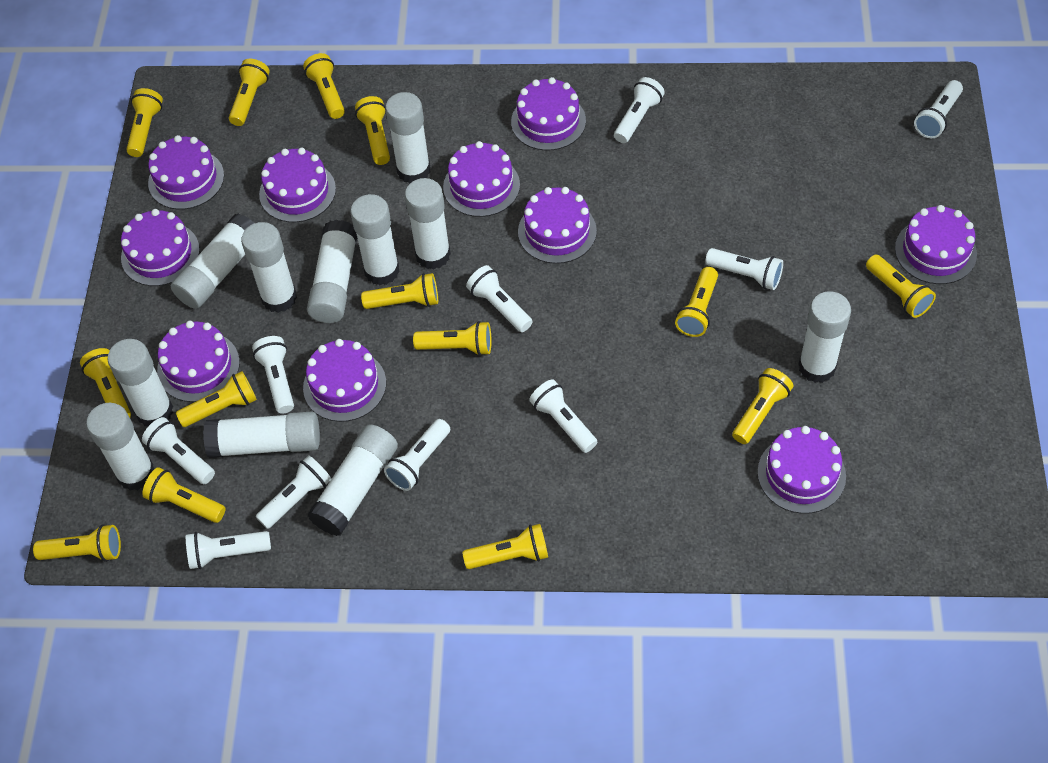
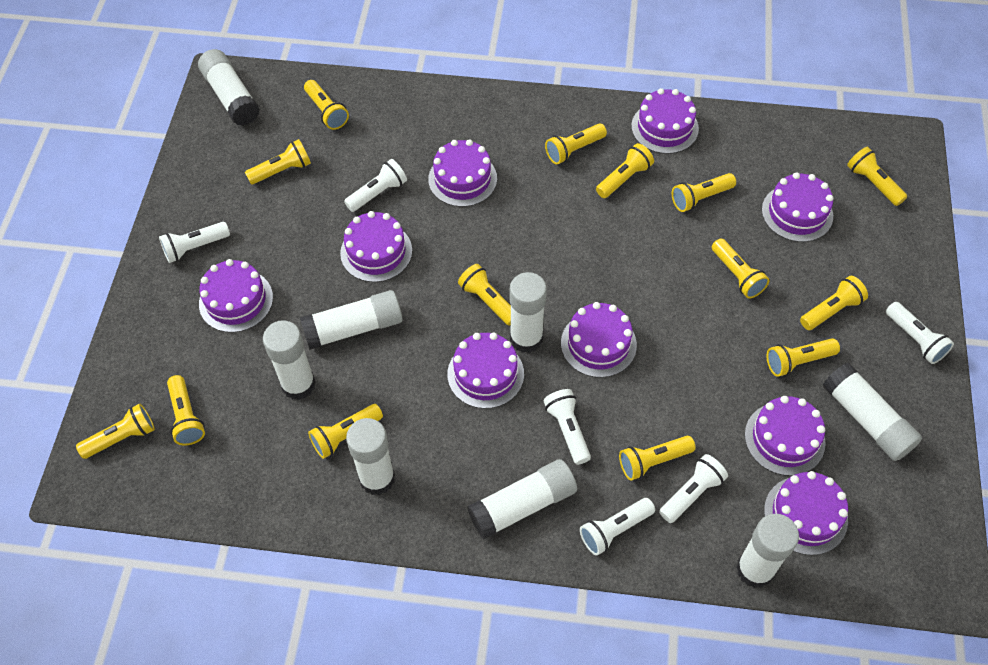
purple cake: 10 -> 9
white flashlight: 10 -> 6
white glue stick: 11 -> 8

